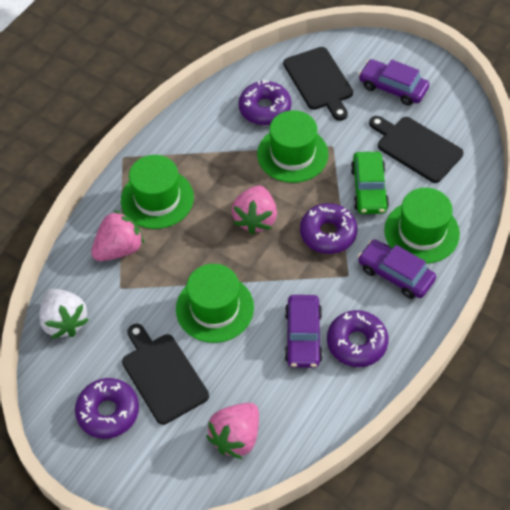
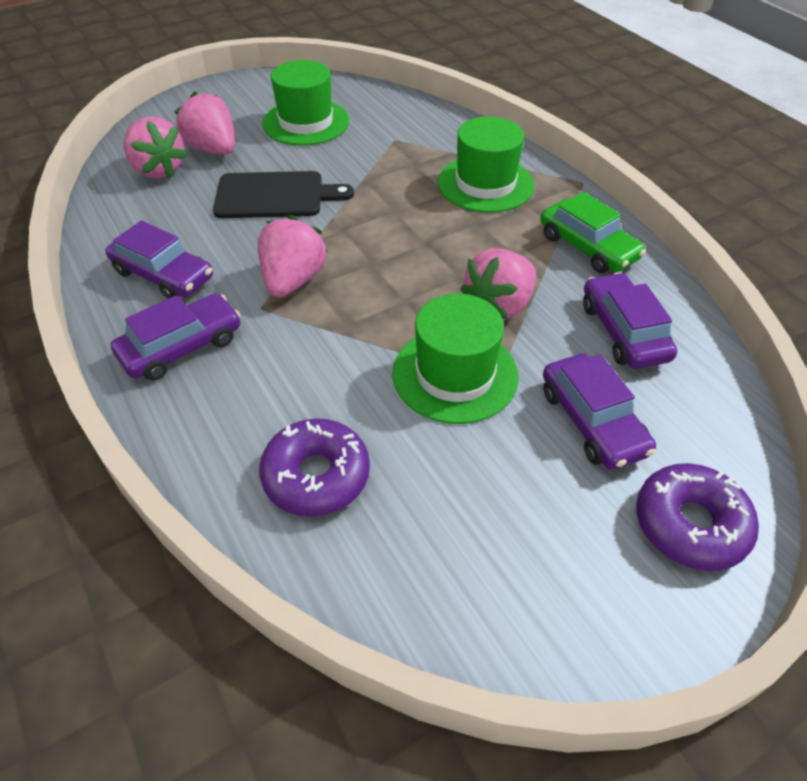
black cutting board: 3 -> 1
green hat: 4 -> 3
pink strawberry: 3 -> 4
purple car: 3 -> 4
purple donut: 4 -> 2
white strawberry: 1 -> 0

